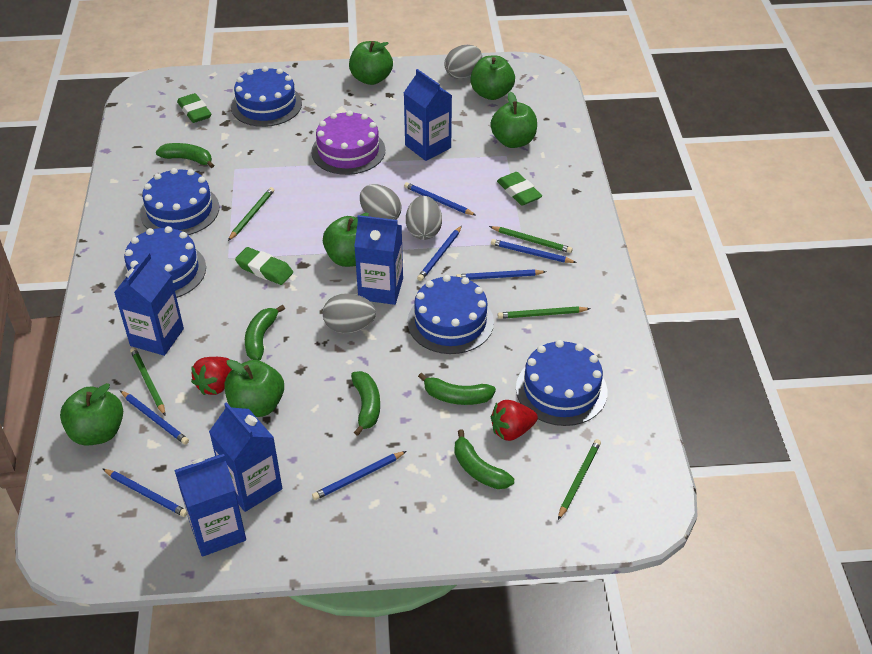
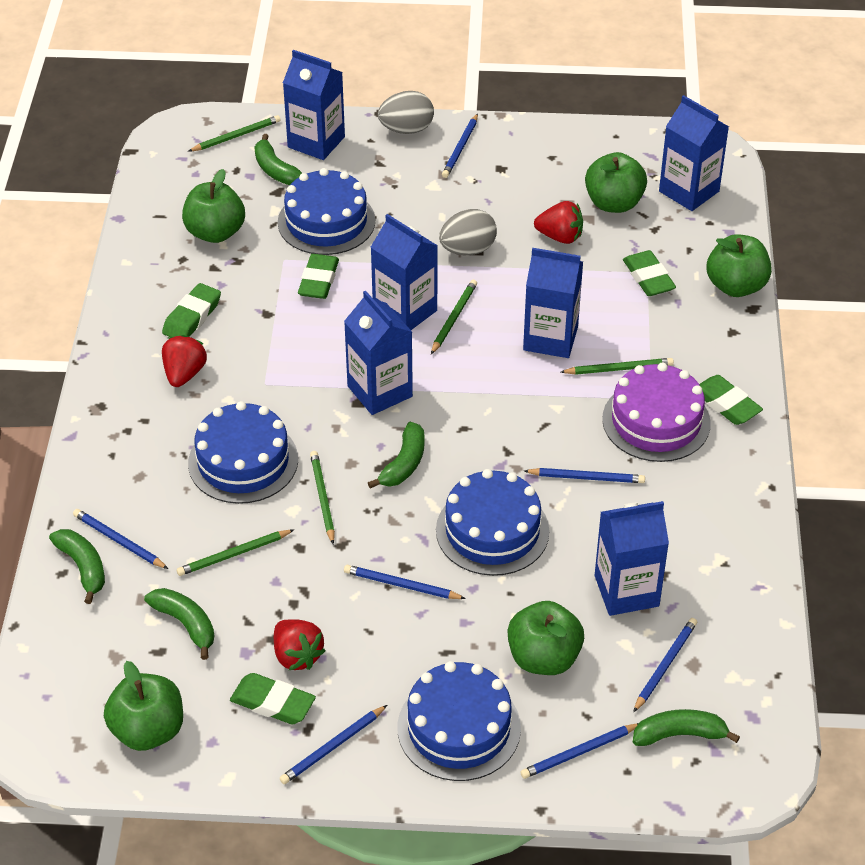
blue cake: 5 -> 4
blue carton: 5 -> 6
green apple: 6 -> 5
green eraser: 3 -> 5
grey egg: 4 -> 2
red strawberry: 2 -> 3

